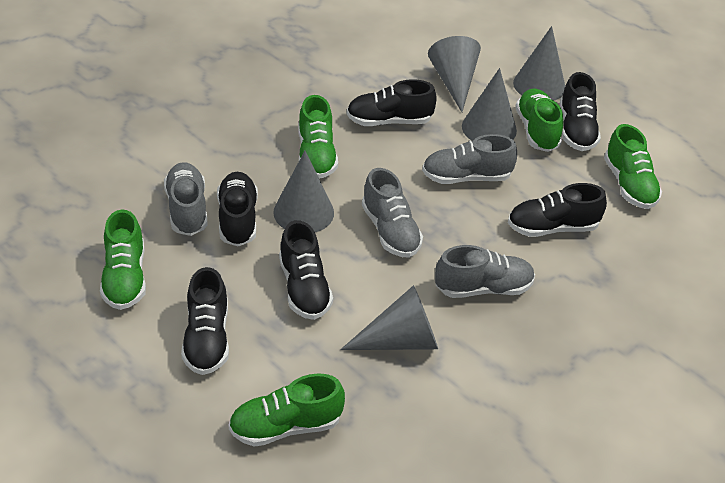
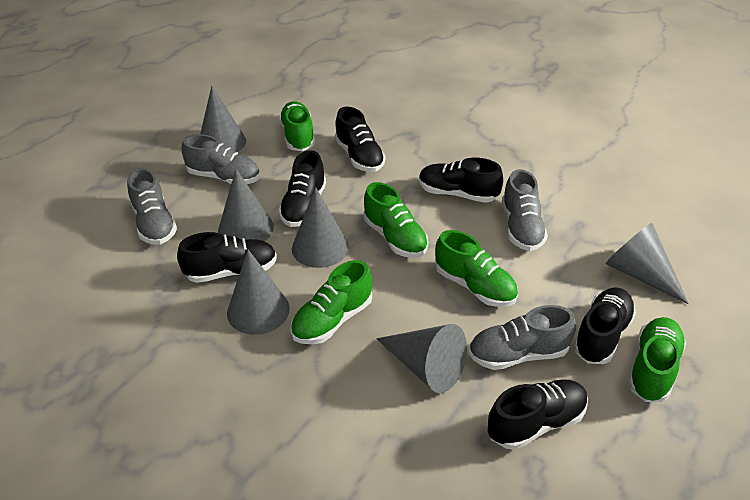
grey cone: 5 -> 6

